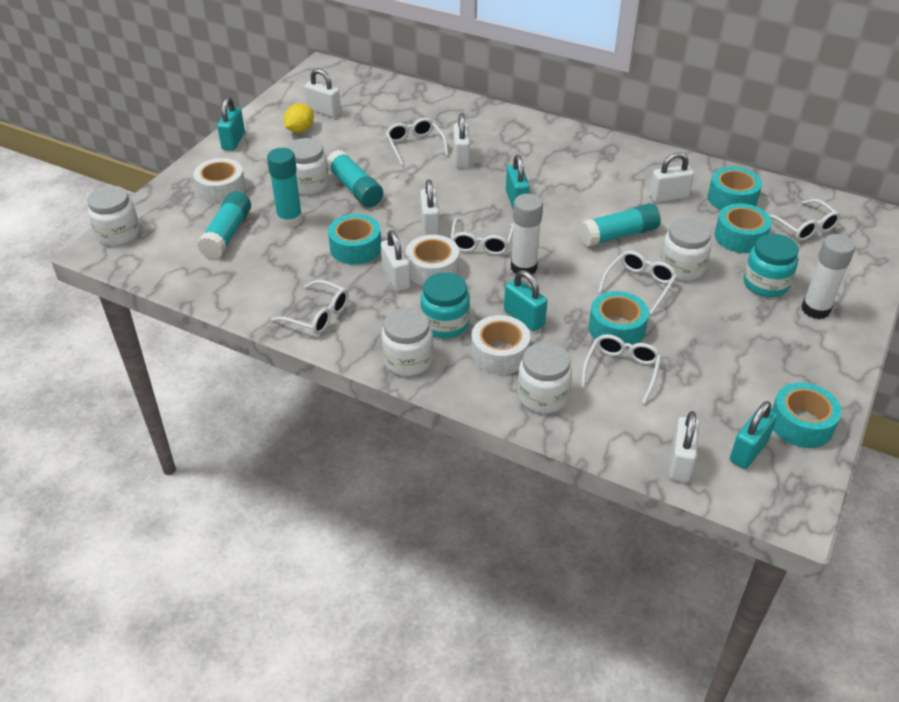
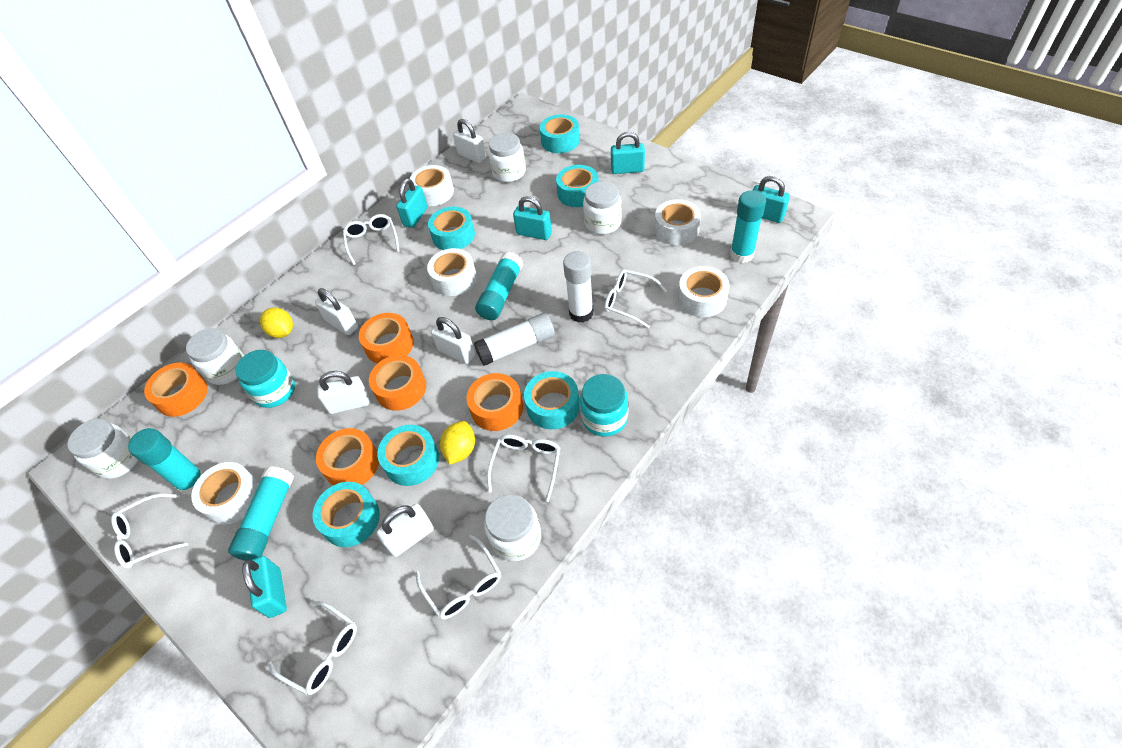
orange tape: 0 -> 5
turquoise padlock: 4 -> 5
turquoise tape: 5 -> 6
white padlock: 6 -> 5
white tape: 3 -> 5
yellow lemon: 1 -> 2

